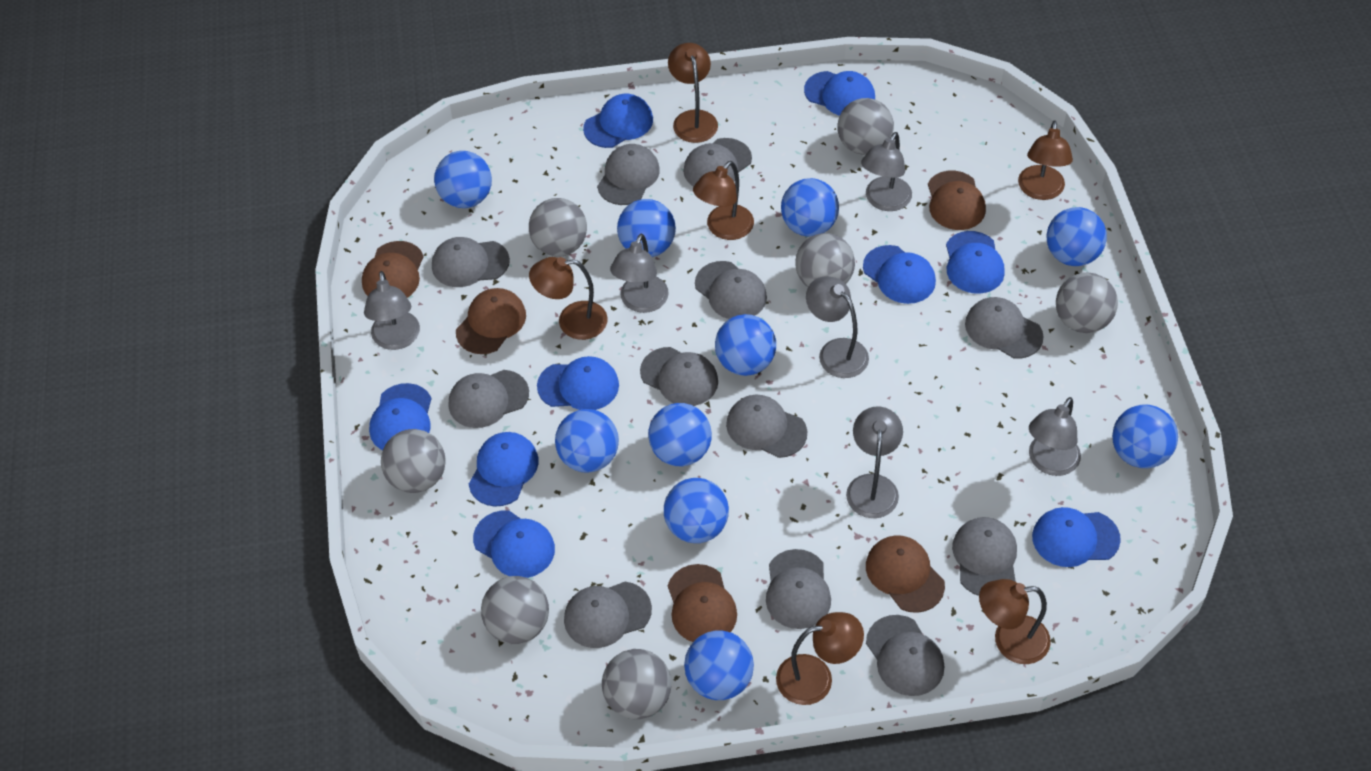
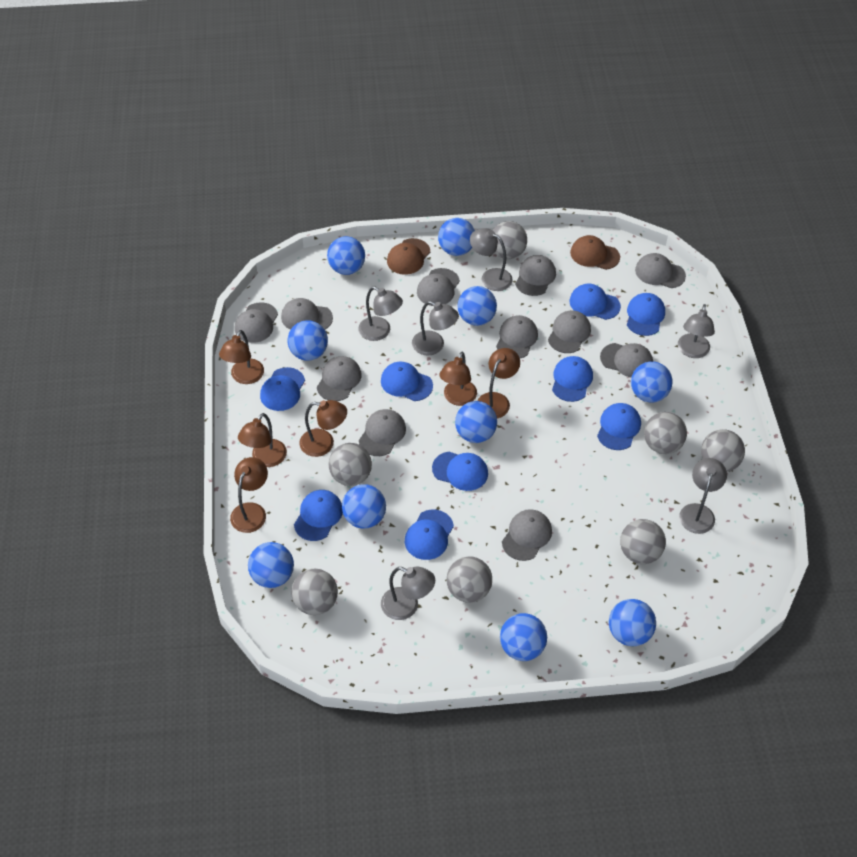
brown cap: 5 -> 2
grey cap: 12 -> 11

